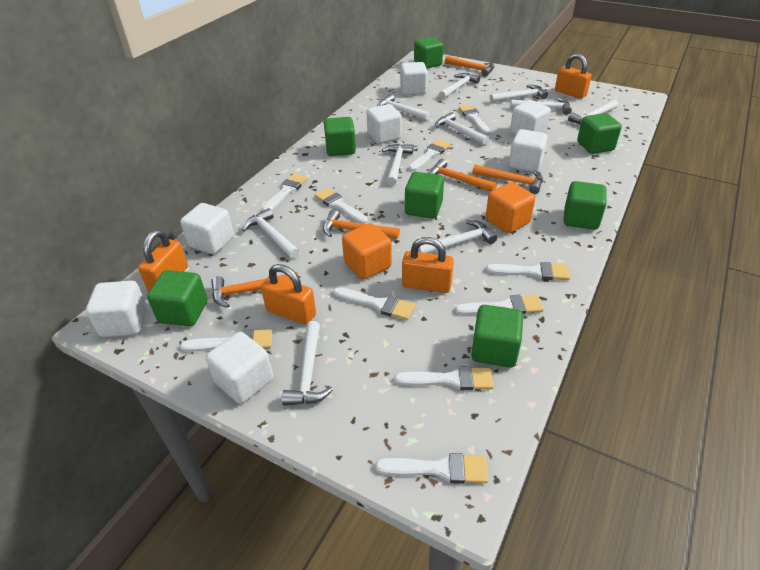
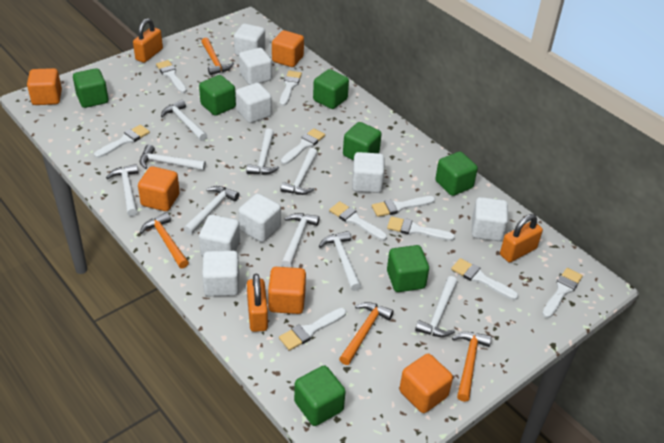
orange cube: 2 -> 5
orange hammer: 5 -> 4
orange padlock: 4 -> 3
white cube: 7 -> 8
white hammer: 10 -> 9

